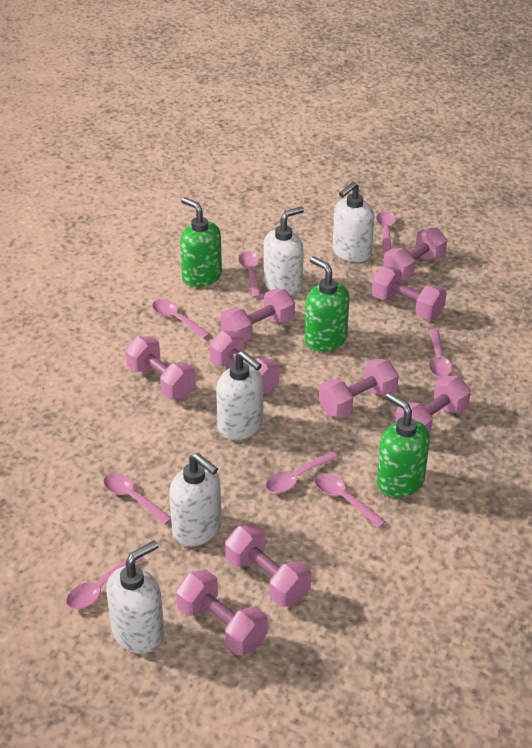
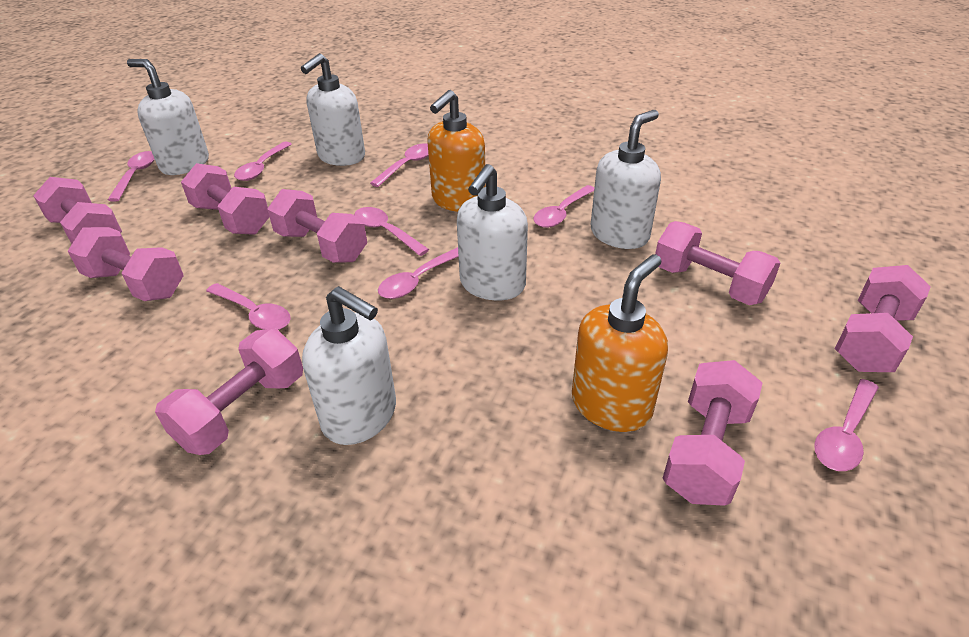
green soap dispenser: 3 -> 0
orange soap dispenser: 0 -> 2
pink dumbbell: 9 -> 8

